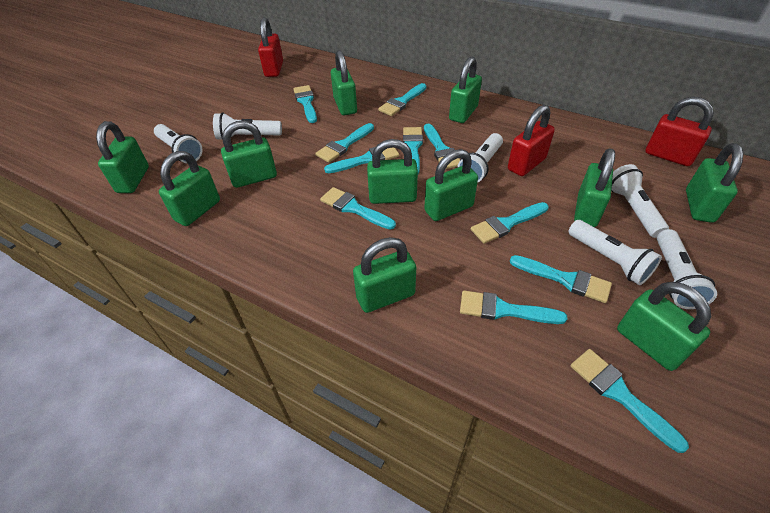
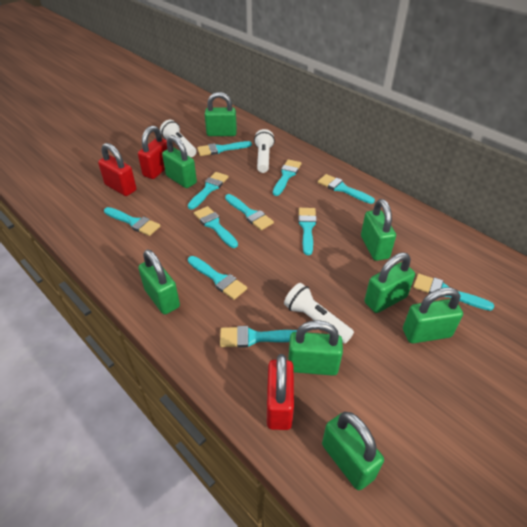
green padlock: 11 -> 8
white flashlight: 6 -> 3

